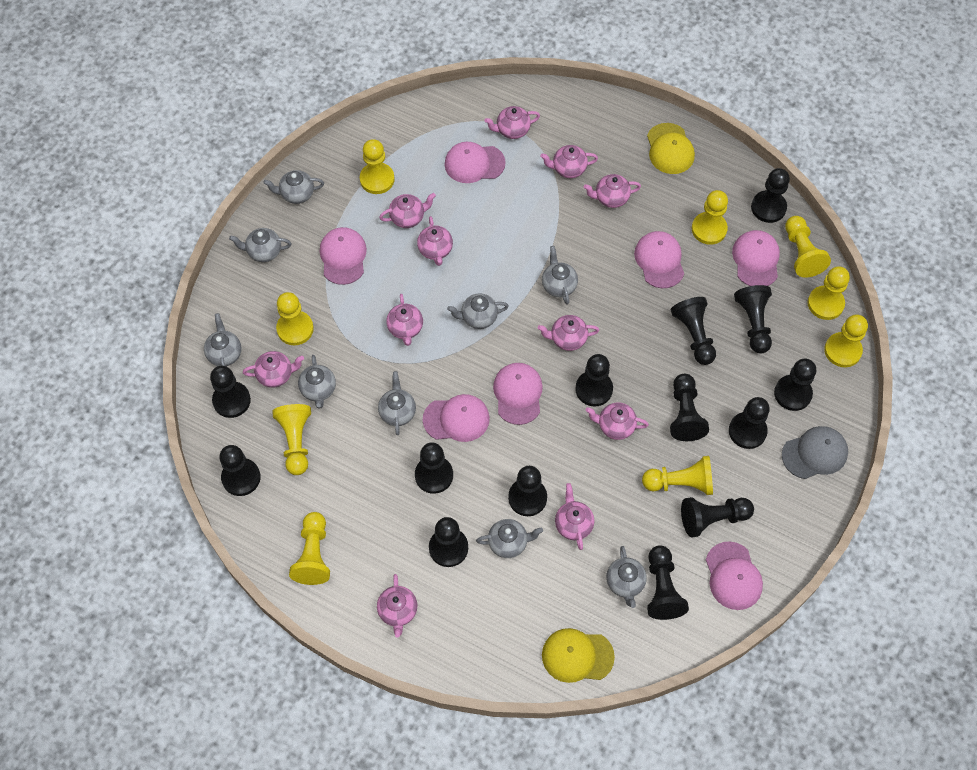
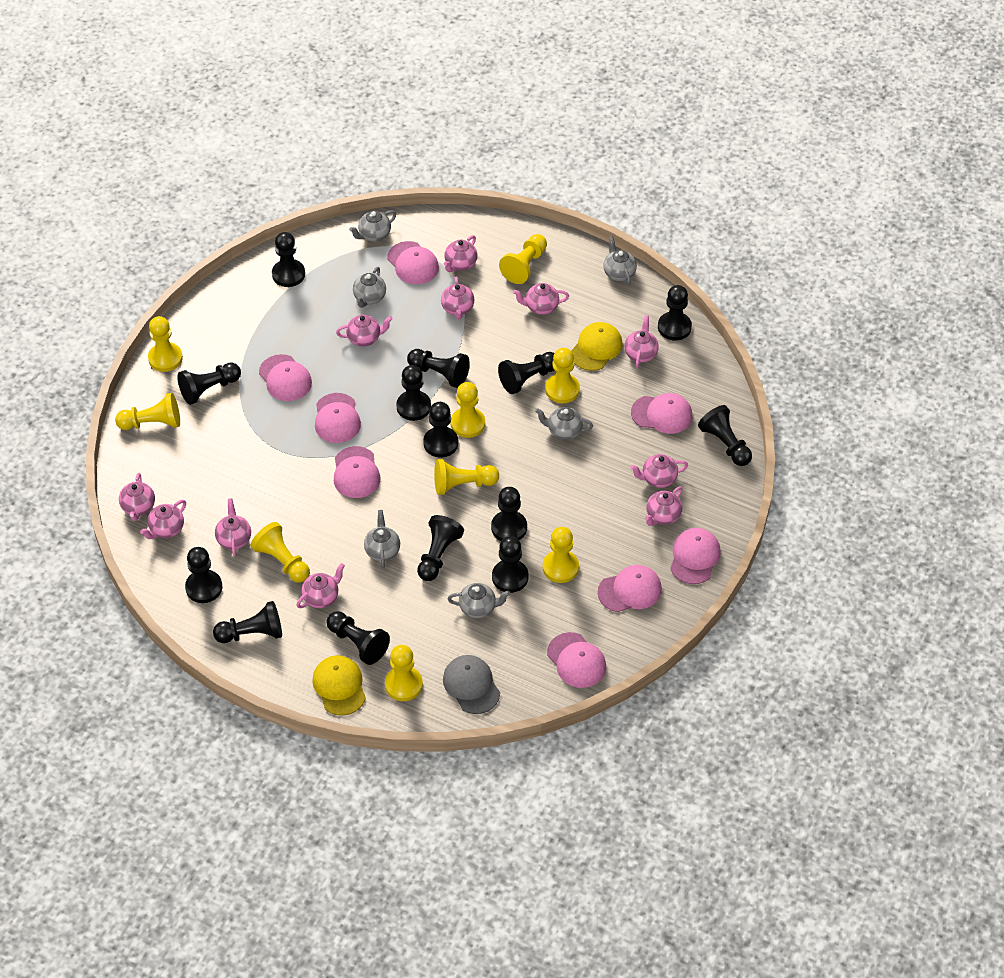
grey teapot: 9 -> 6
pink cap: 7 -> 8

